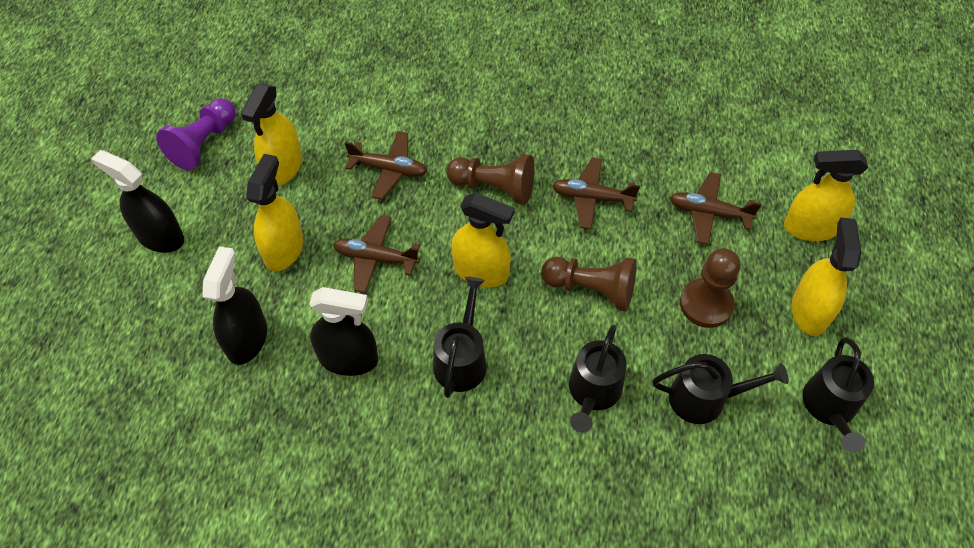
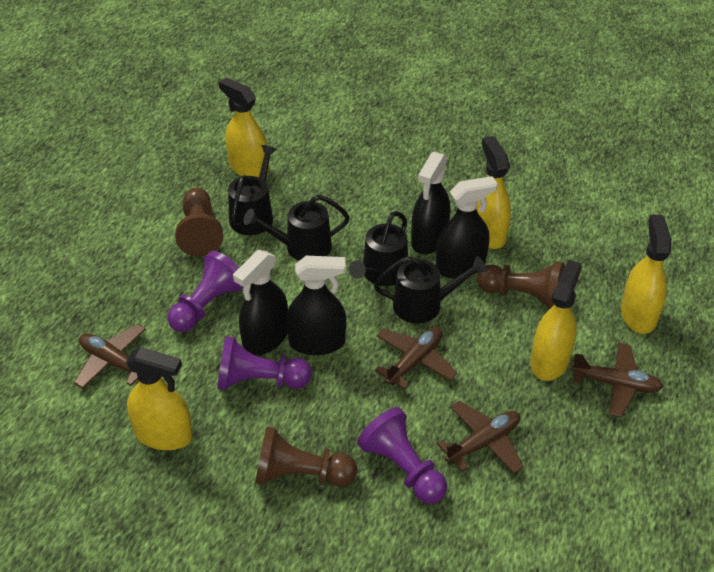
black spray bottle: 3 -> 4
purple pawn: 1 -> 3

